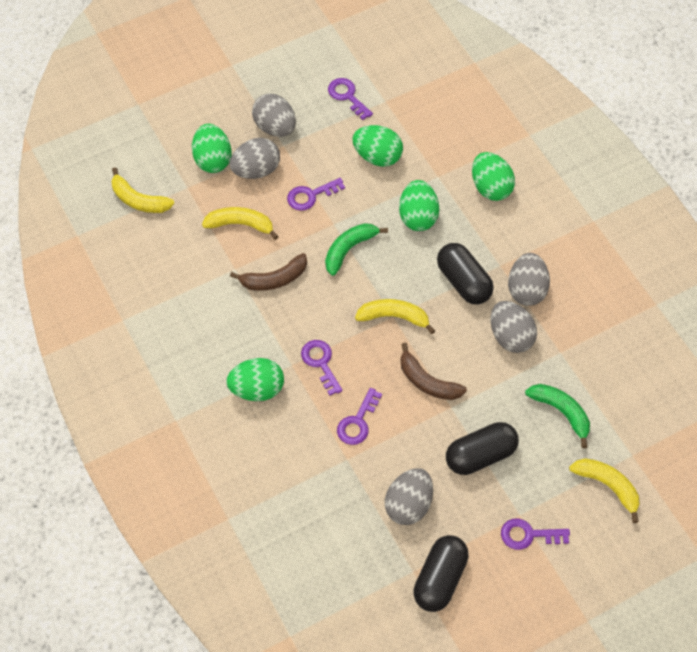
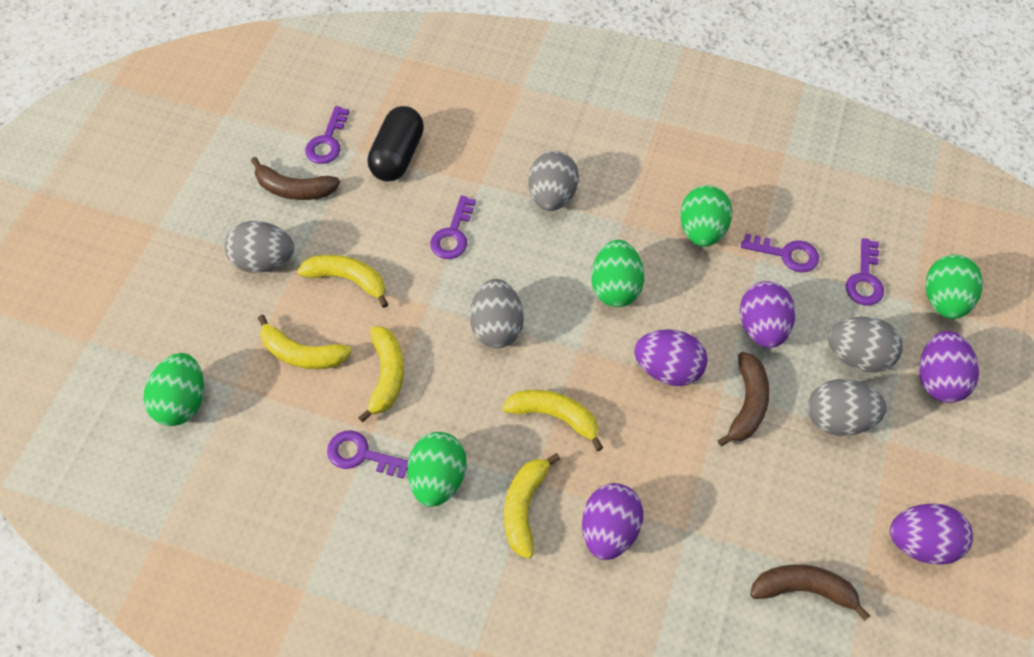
black capsule: 3 -> 1
brown banana: 2 -> 3
green banana: 2 -> 0
purple egg: 0 -> 5
yellow banana: 4 -> 5

